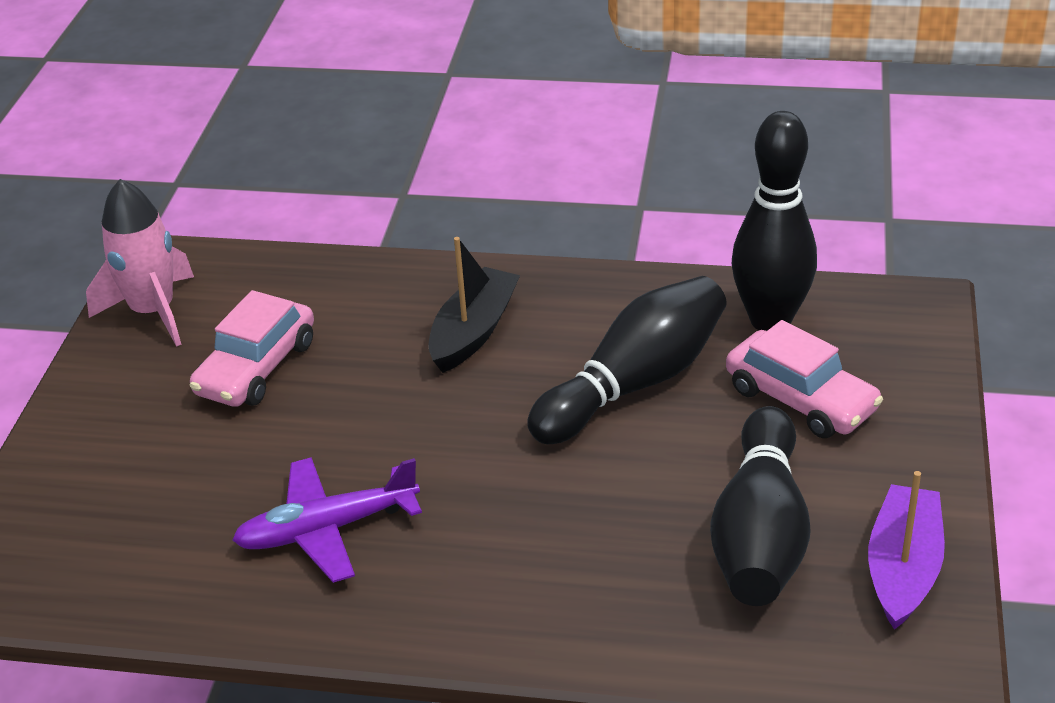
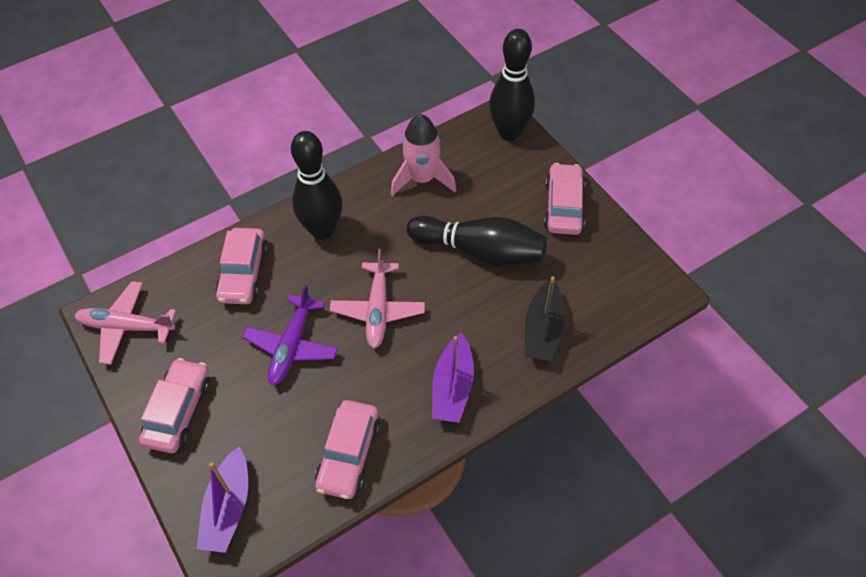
pink car: 2 -> 4
pink plane: 0 -> 2
purple boat: 1 -> 2

